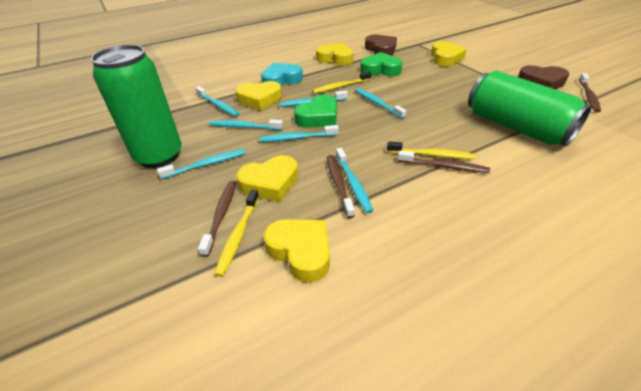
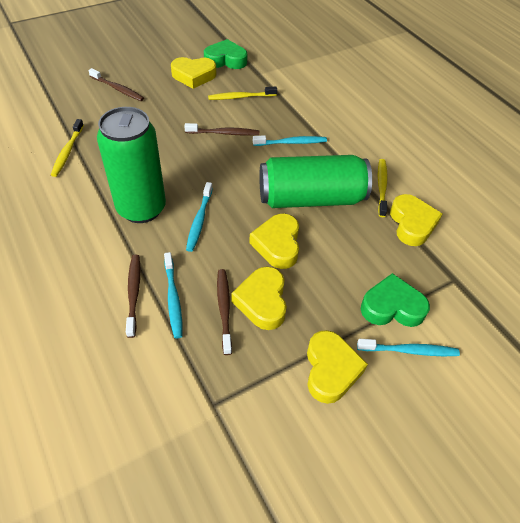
brown heart: 2 -> 0
turquoise heart: 1 -> 0
turquoise toothbrush: 7 -> 4

